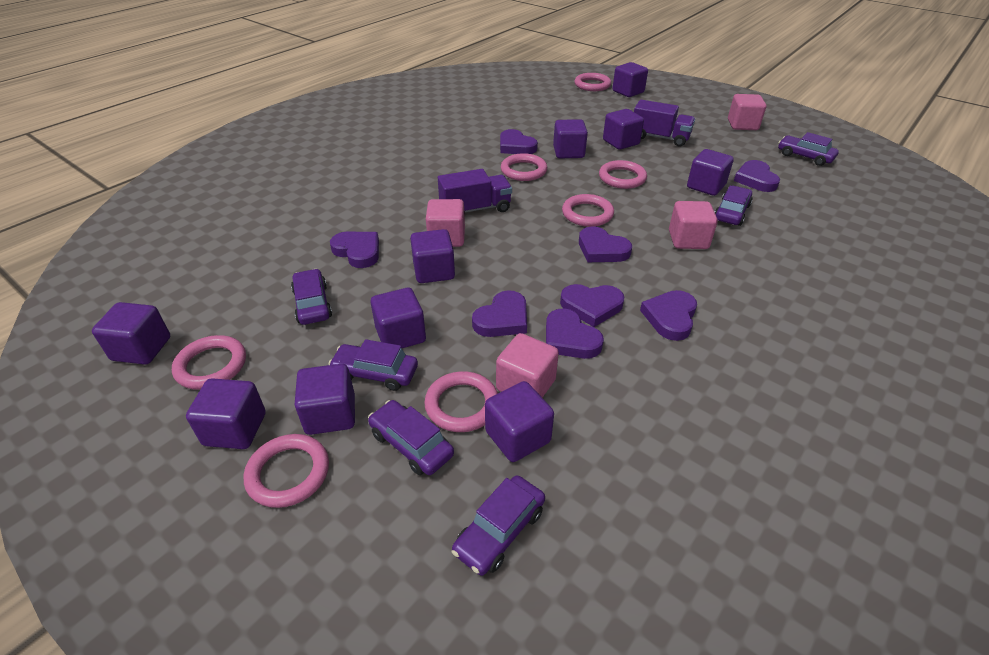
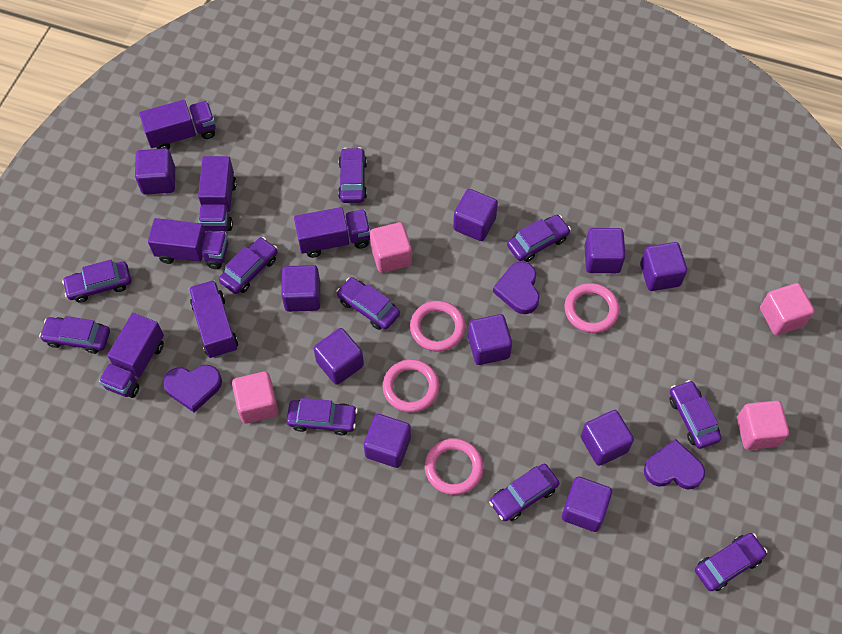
pink ring: 7 -> 4
purple car: 6 -> 10
purple heart: 8 -> 3
purple truck: 2 -> 6

